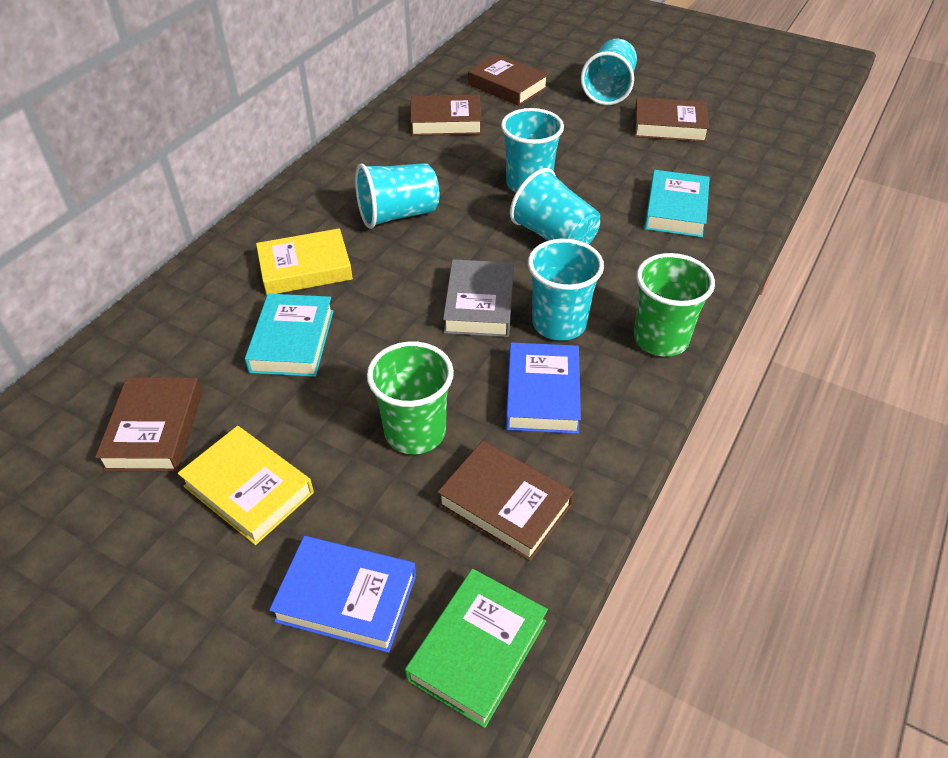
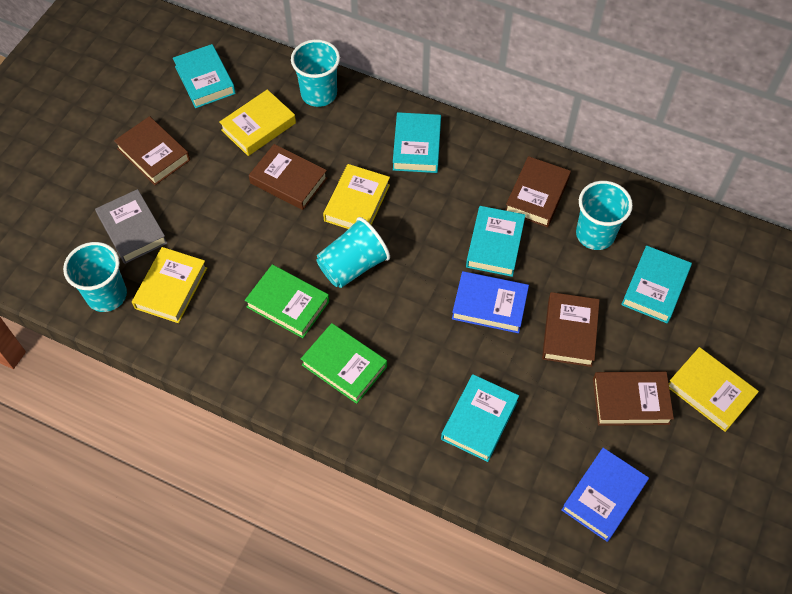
green book: 1 -> 2
green cup: 2 -> 0
turquoise book: 2 -> 5
turquoise cup: 5 -> 4
yellow book: 2 -> 4

